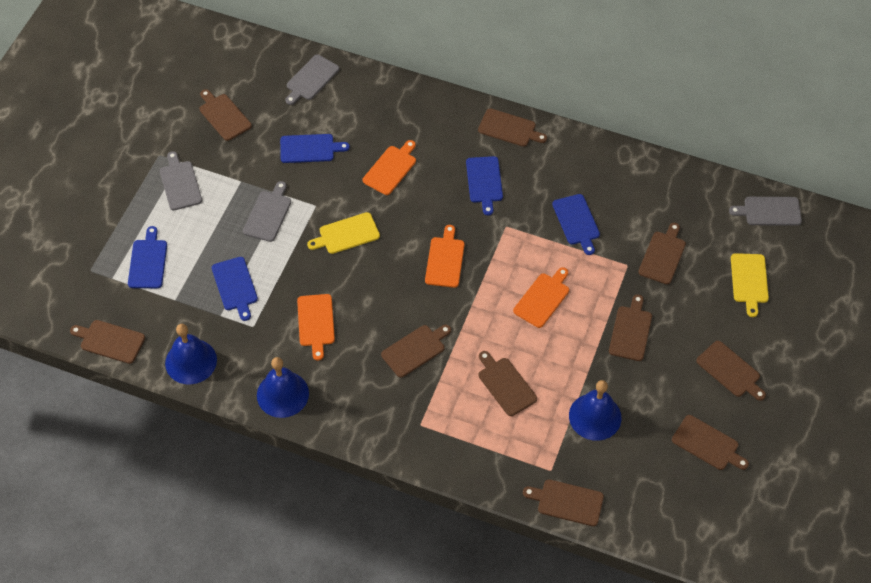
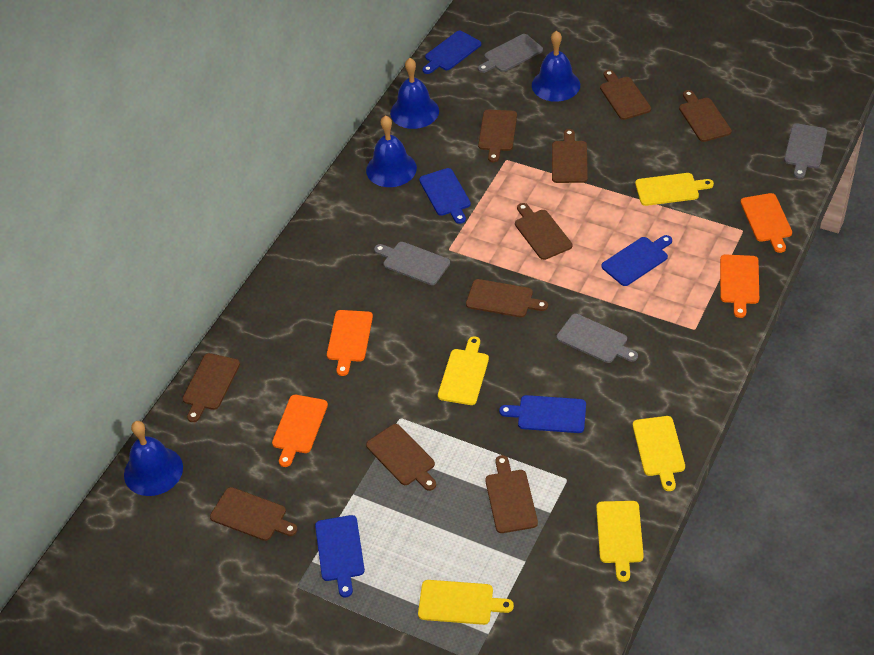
blue bell: 3 -> 4
yellow cutting board: 2 -> 5

